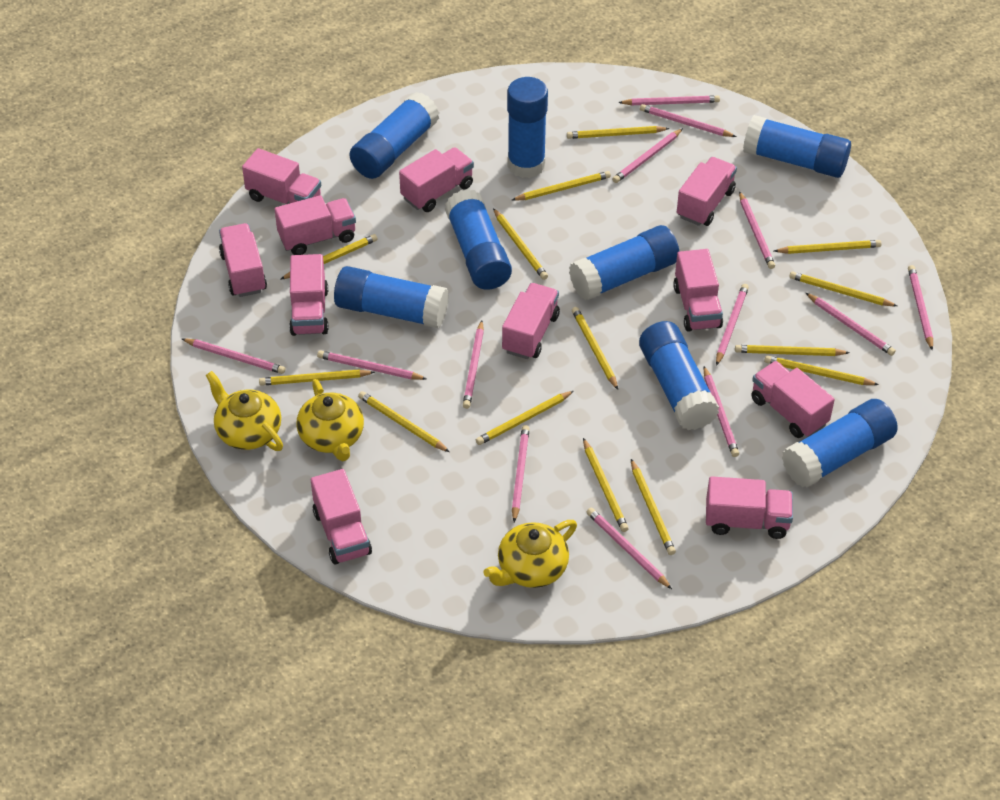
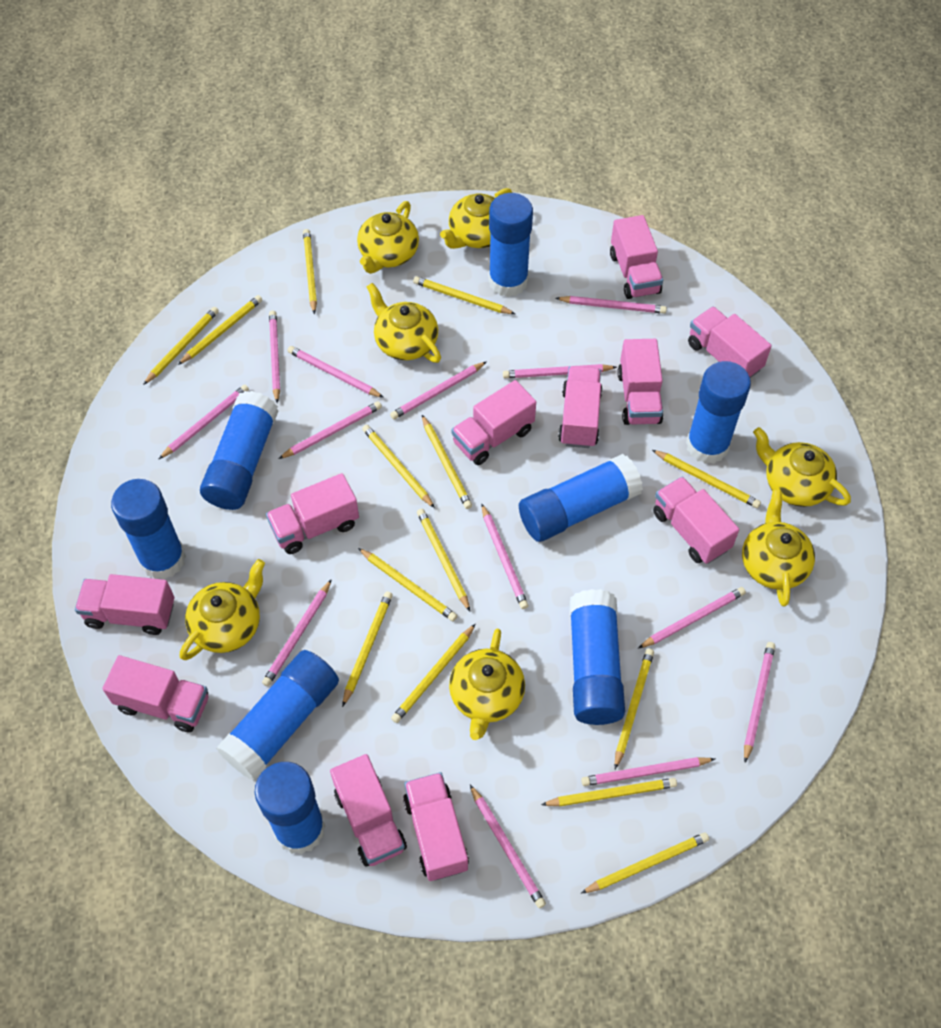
yellow teapot: 3 -> 7

